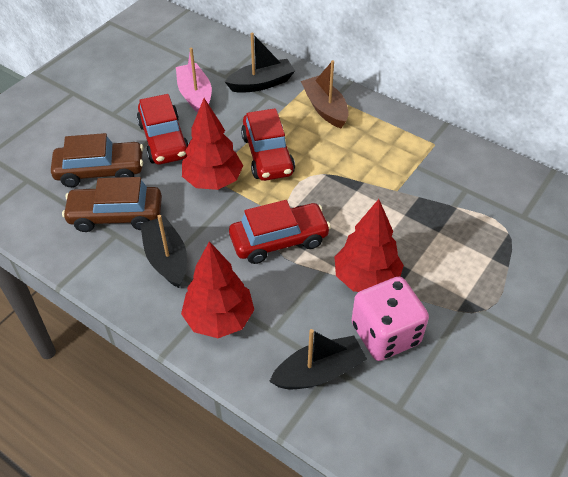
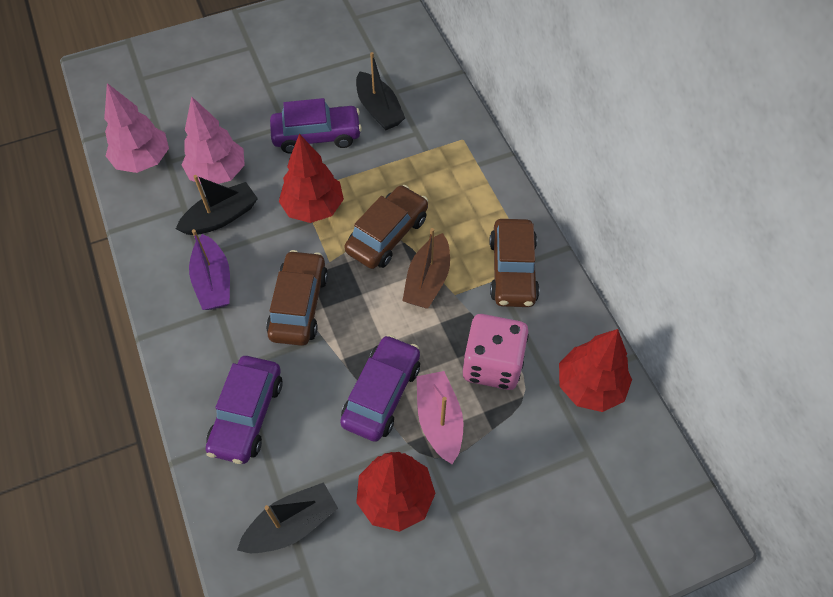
brown car: 2 -> 3
pink tree: 0 -> 2
purple boat: 0 -> 1
purple car: 0 -> 3
red car: 3 -> 0

